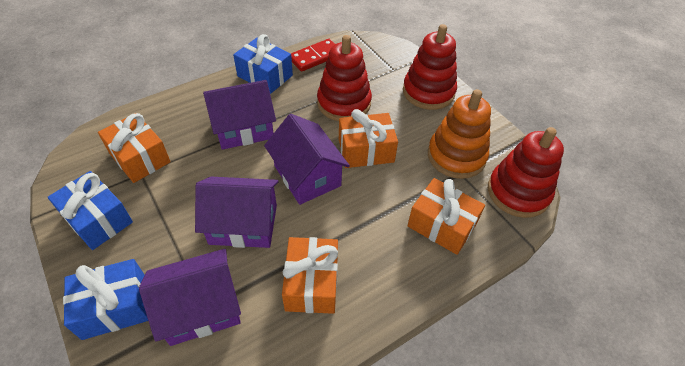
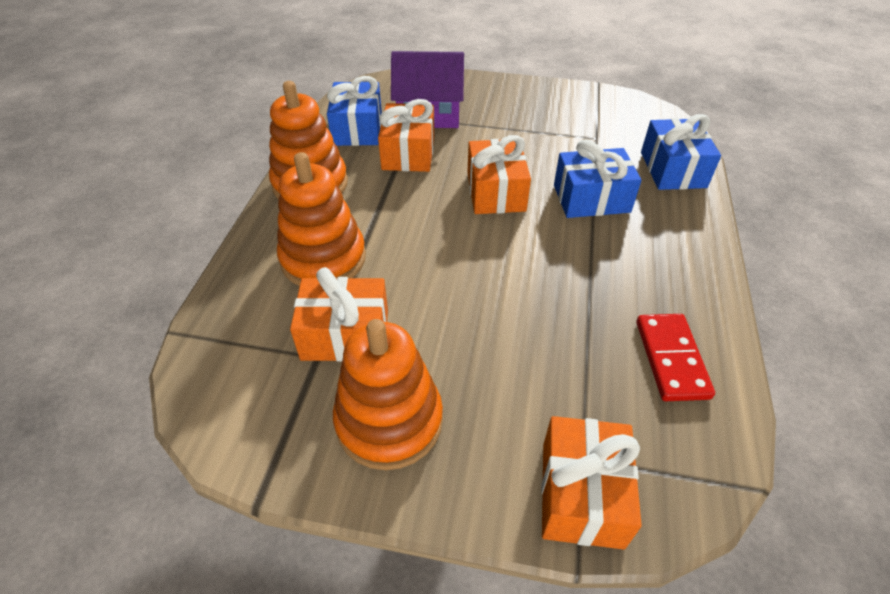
orange stacking toy: 1 -> 3
purple house: 4 -> 1
red stacking toy: 3 -> 0

